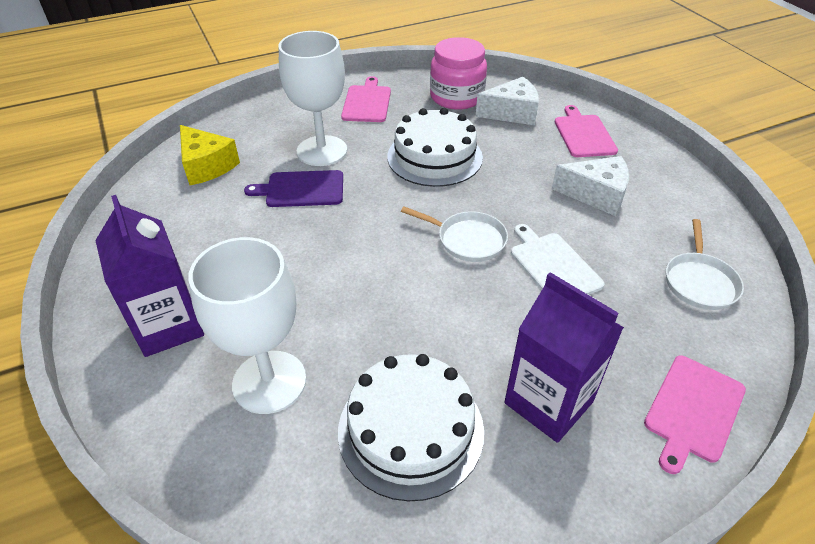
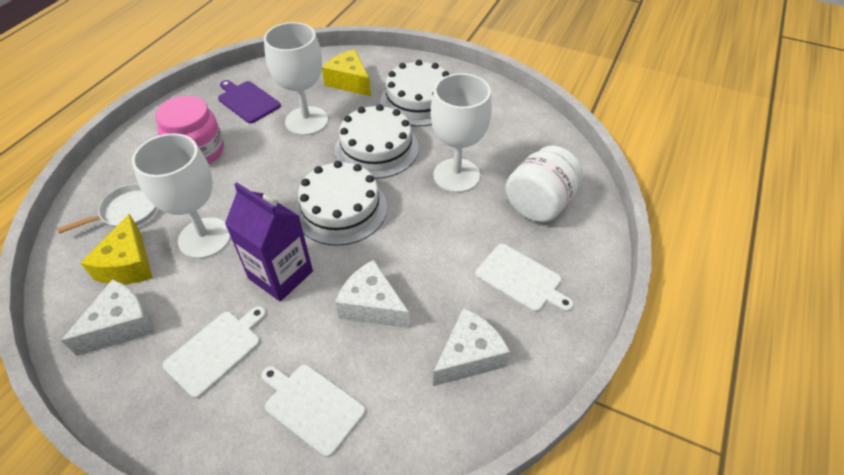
pink cutting board: 3 -> 0
purple carton: 2 -> 1
white cake: 2 -> 3
white cheese: 2 -> 3
white cutting board: 1 -> 3
white goblet: 2 -> 3
white jar: 0 -> 1
white pan: 2 -> 1
yellow cheese: 1 -> 2

